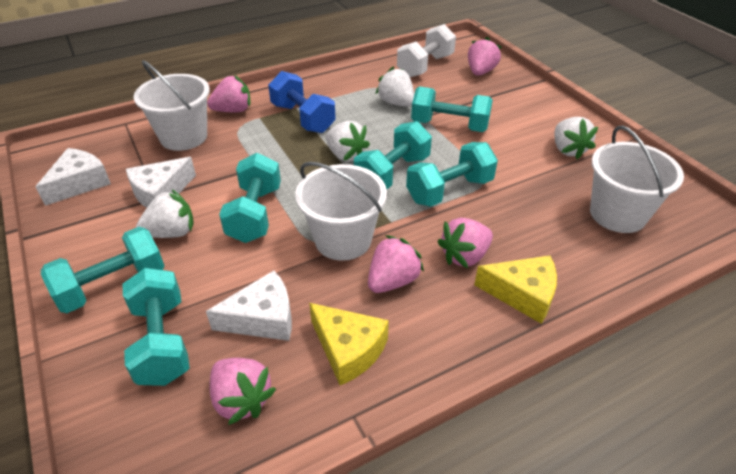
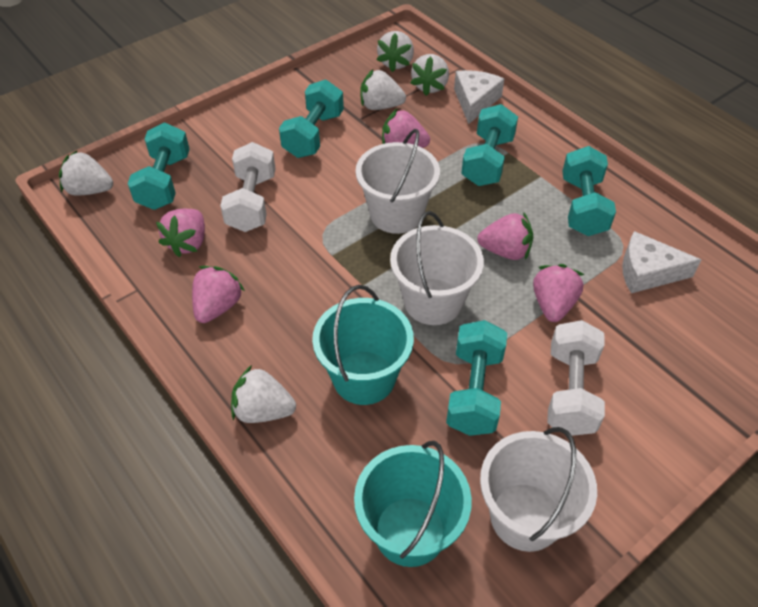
blue dumbbell: 1 -> 0
turquoise bucket: 0 -> 2
turquoise dumbbell: 6 -> 5
white cheese: 3 -> 2
white dumbbell: 1 -> 2
white strawberry: 4 -> 5
yellow cheese: 2 -> 0

